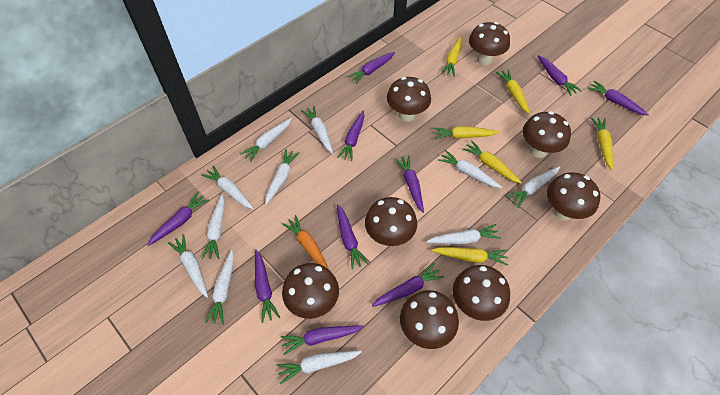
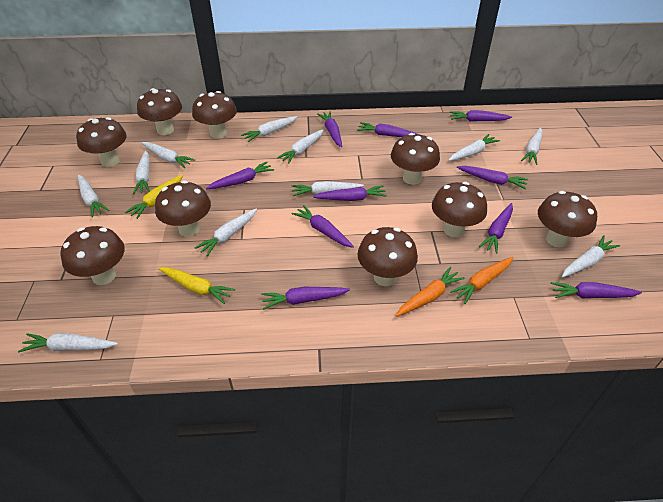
brown mushroom: 8 -> 9
orange carrot: 1 -> 2
yellow carrot: 6 -> 2

